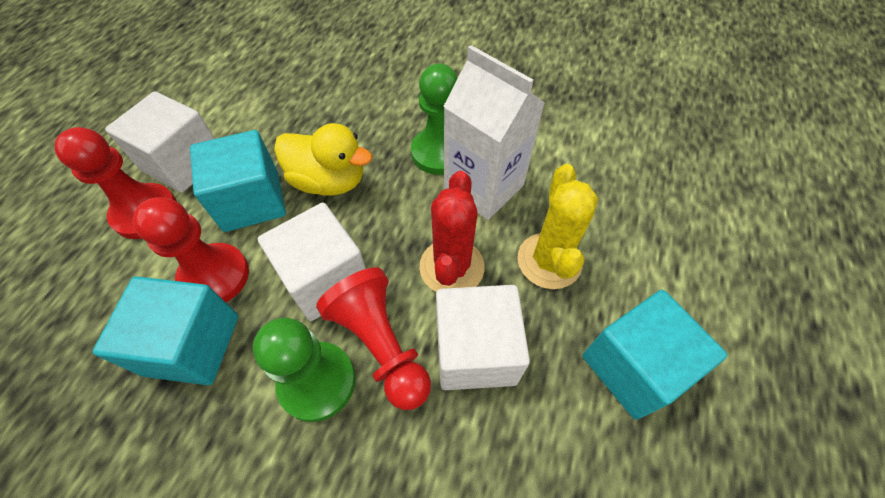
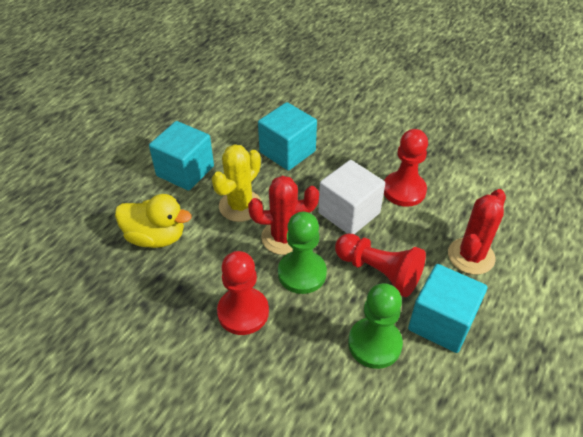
red cactus: 1 -> 2
white carton: 1 -> 0
white cube: 3 -> 1

